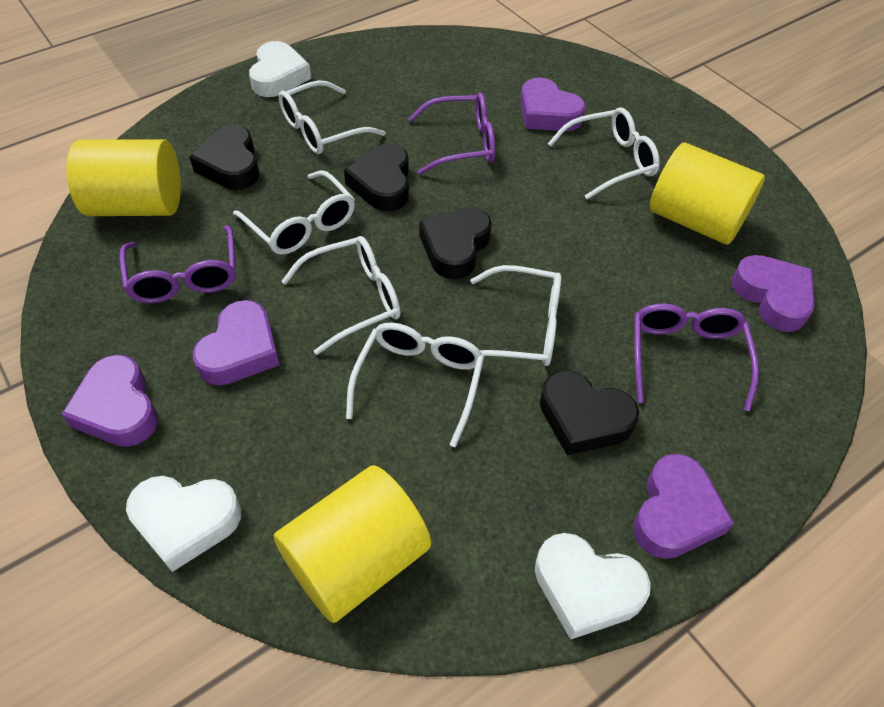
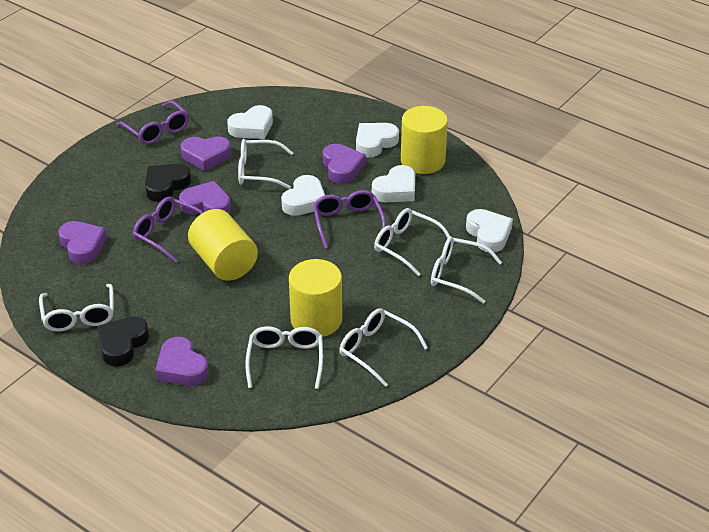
black heart: 4 -> 2
white heart: 3 -> 5

